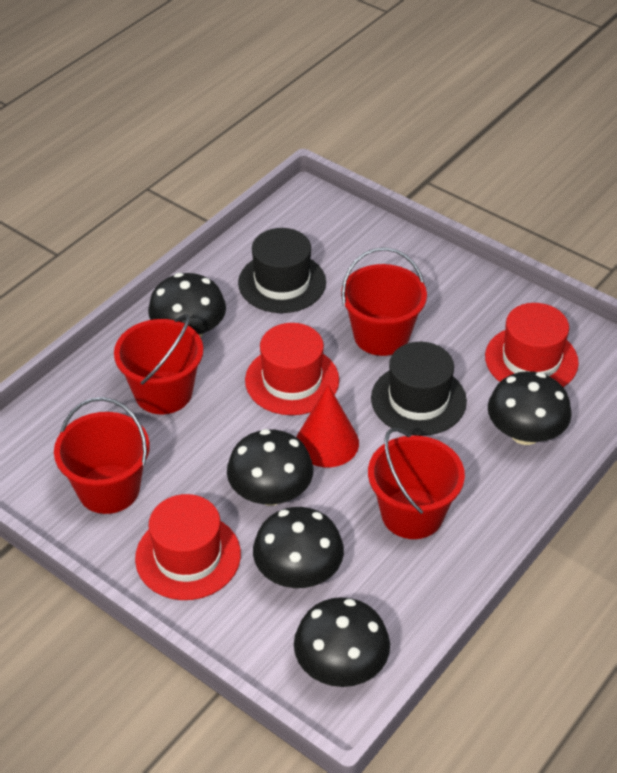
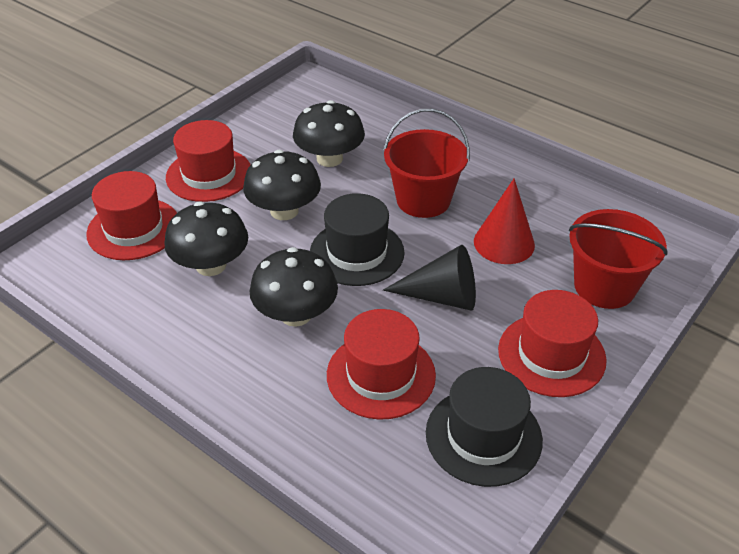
black cone: 0 -> 1
black mushroom: 5 -> 4
red bucket: 4 -> 2
red hat: 3 -> 4

